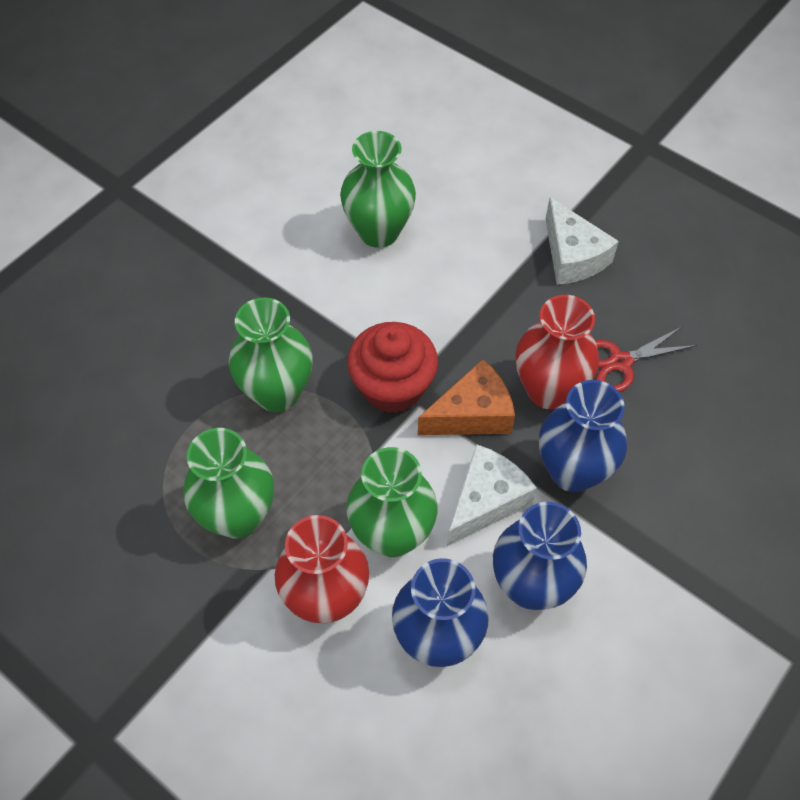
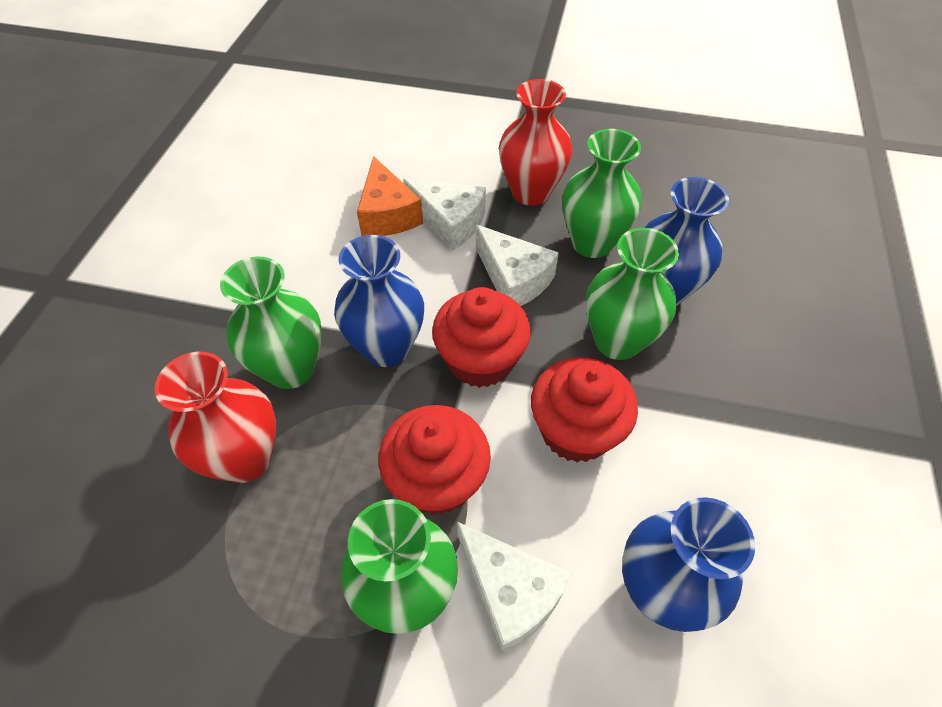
red cupcake: 1 -> 3
red scissors: 1 -> 0
white cheese: 2 -> 3

